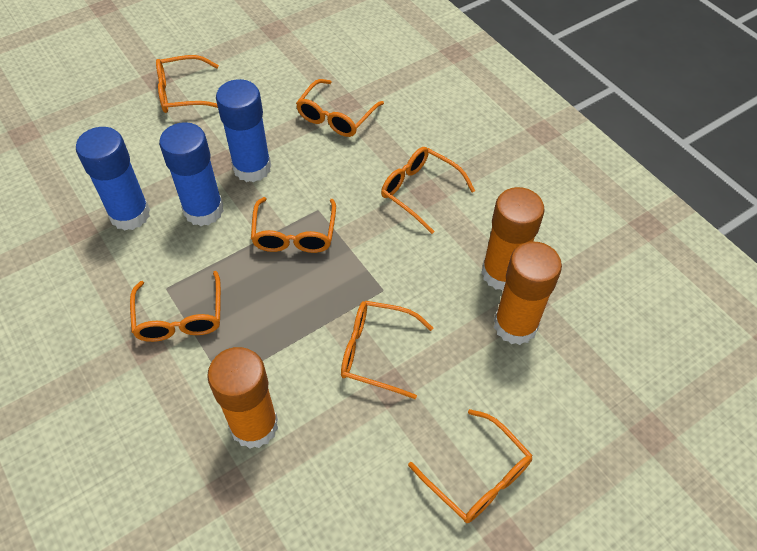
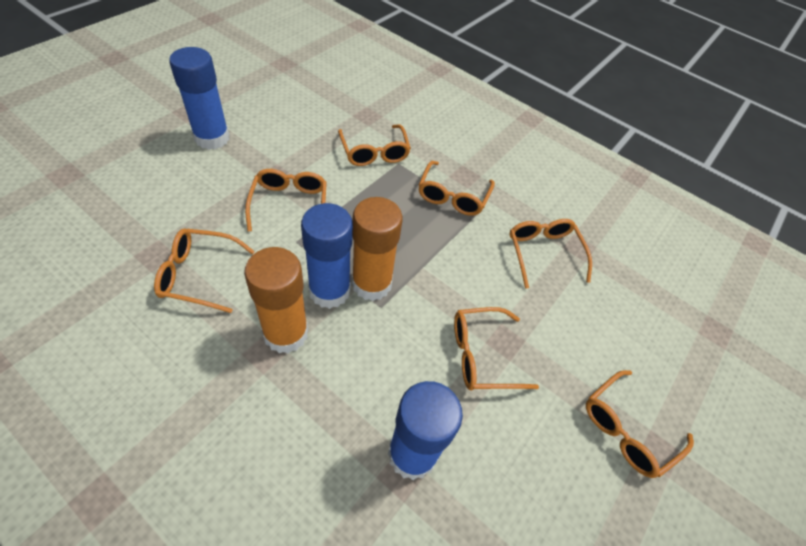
orange glue stick: 3 -> 2

